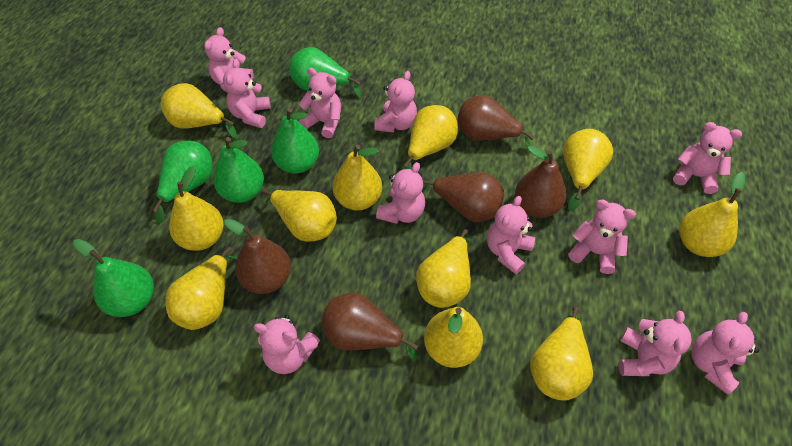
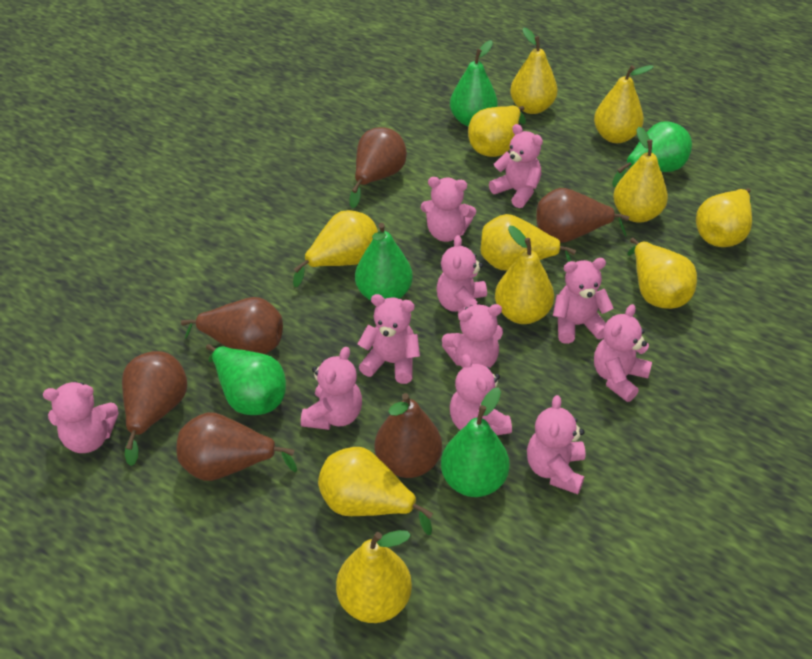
brown pear: 5 -> 6

